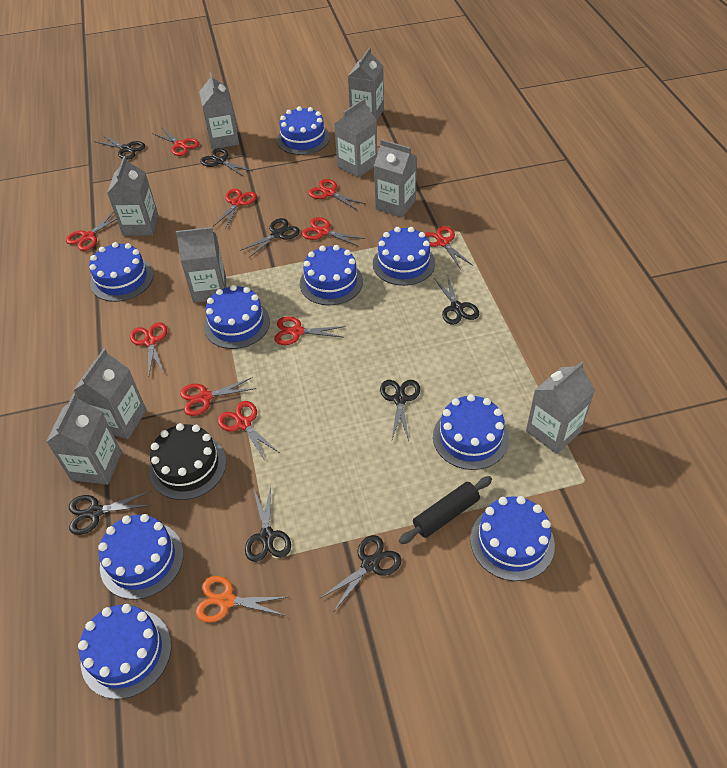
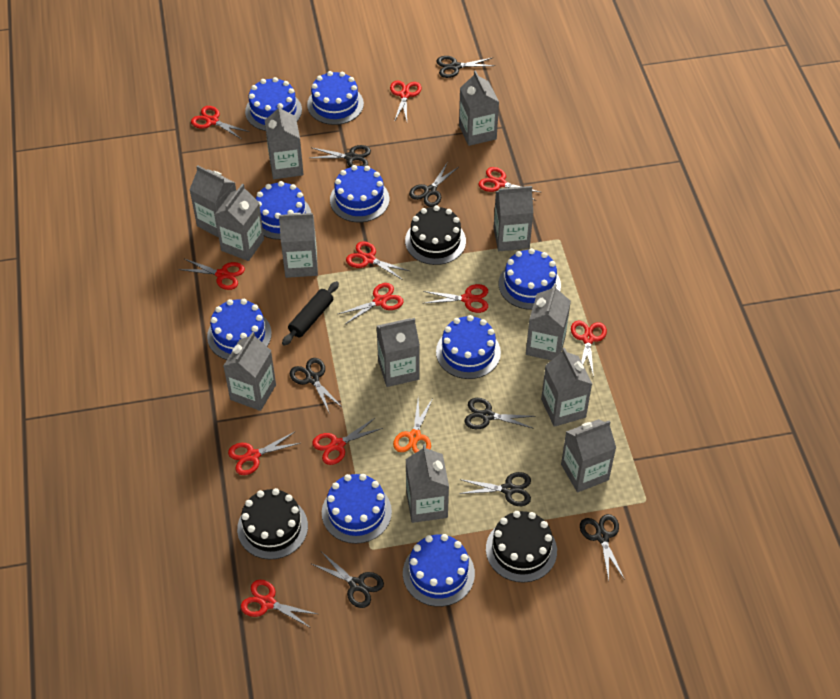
black cake: 1 -> 3
grey carton: 9 -> 12
red scissors: 10 -> 11

